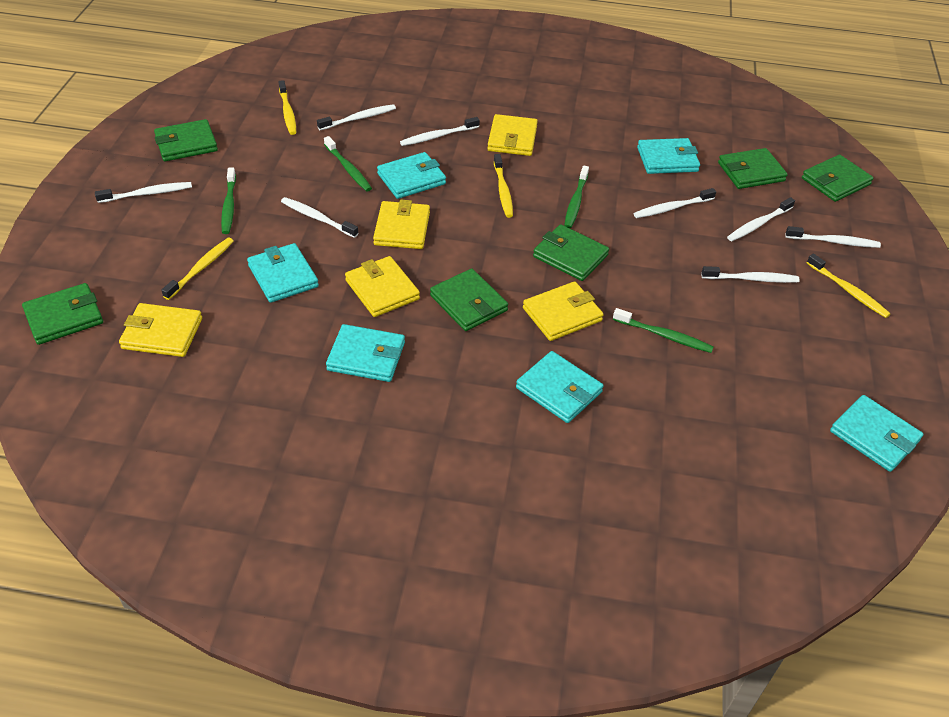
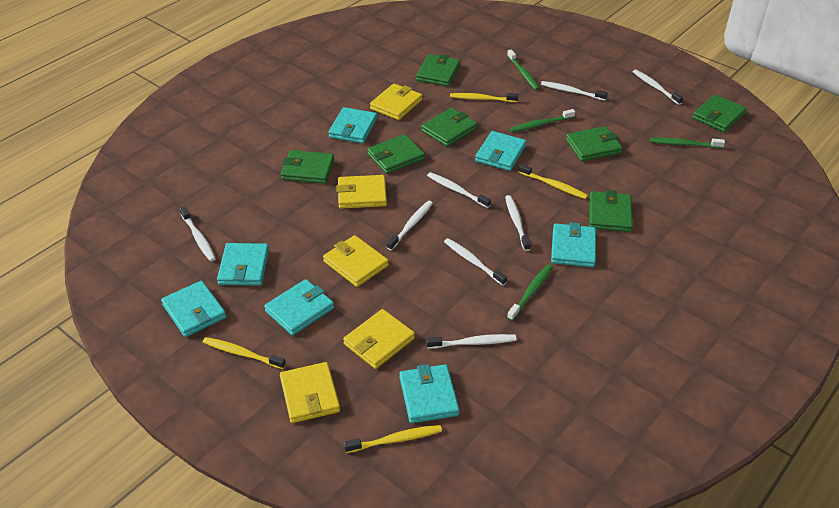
green wallet: 6 -> 7
turquoise wallet: 6 -> 7

